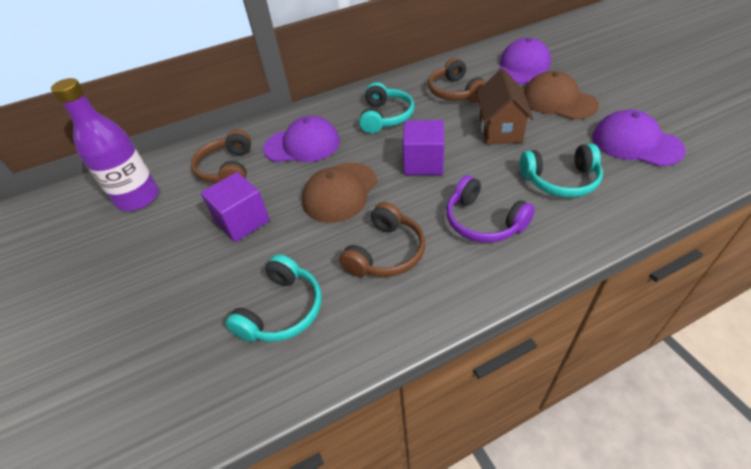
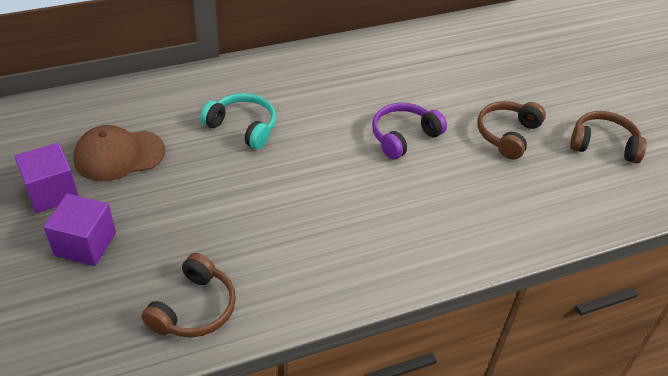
brown cap: 2 -> 1
brown house: 1 -> 0
purple bottle: 1 -> 0
purple cap: 3 -> 0
turquoise headphones: 3 -> 1

